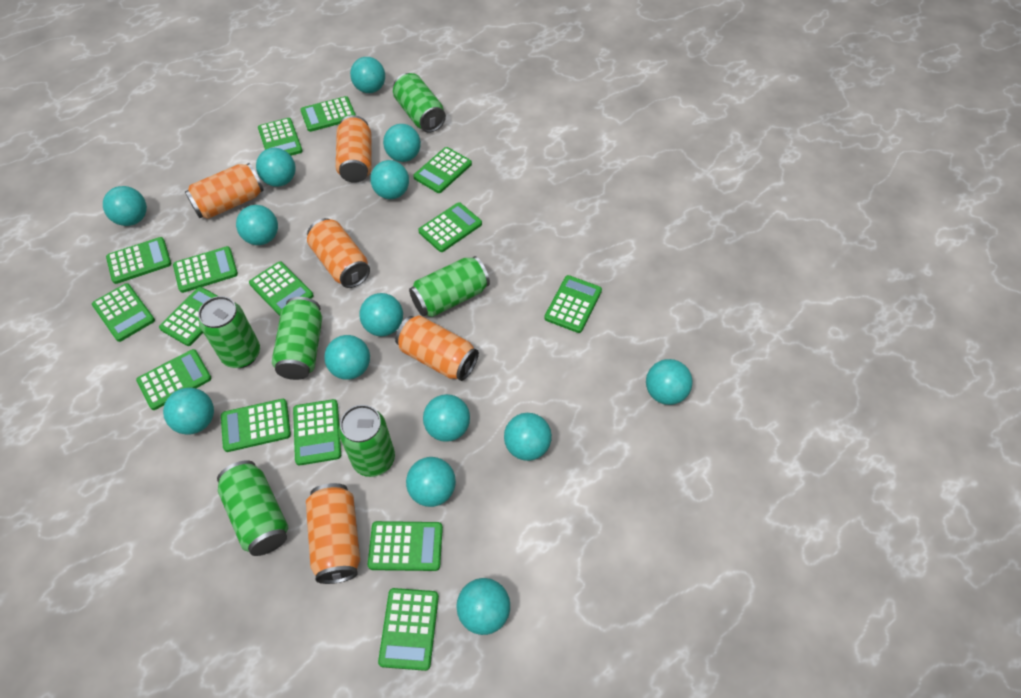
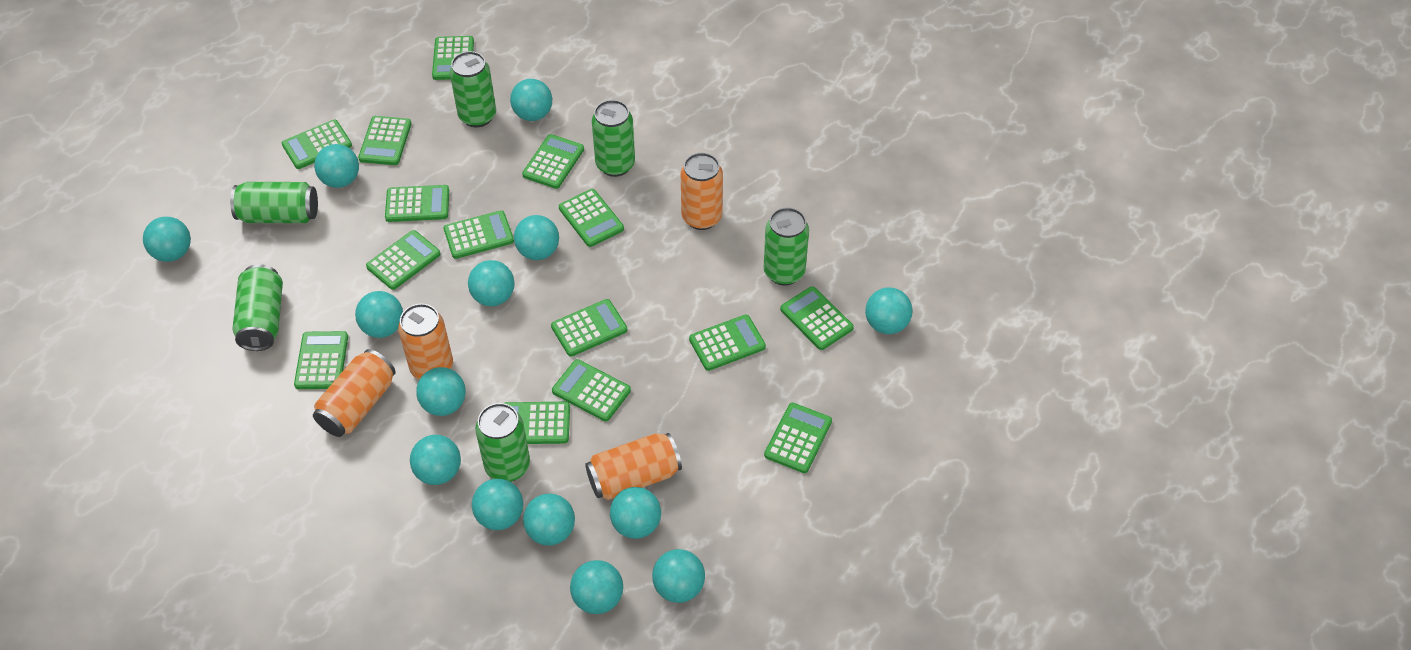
orange can: 5 -> 4

